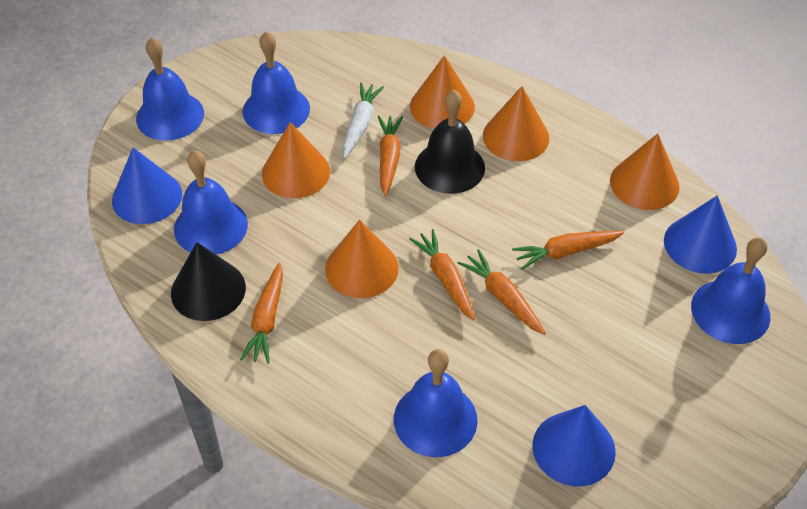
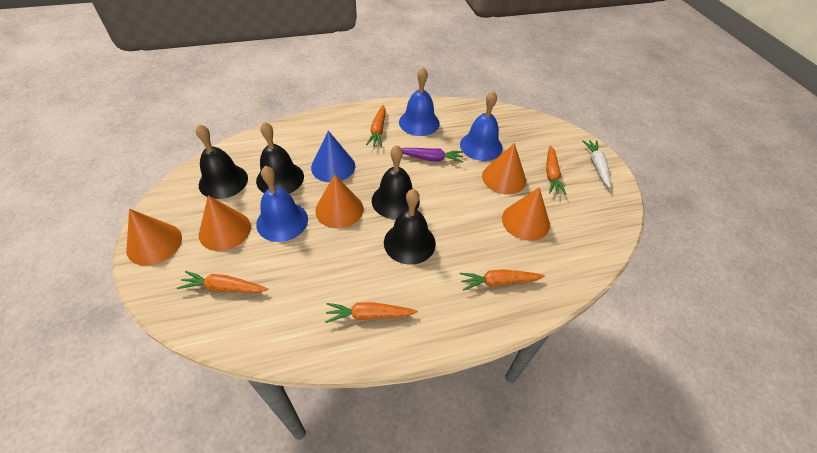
black bell: 1 -> 4
black cone: 1 -> 0
blue bell: 5 -> 3
blue cone: 3 -> 1
purple carrot: 0 -> 1

